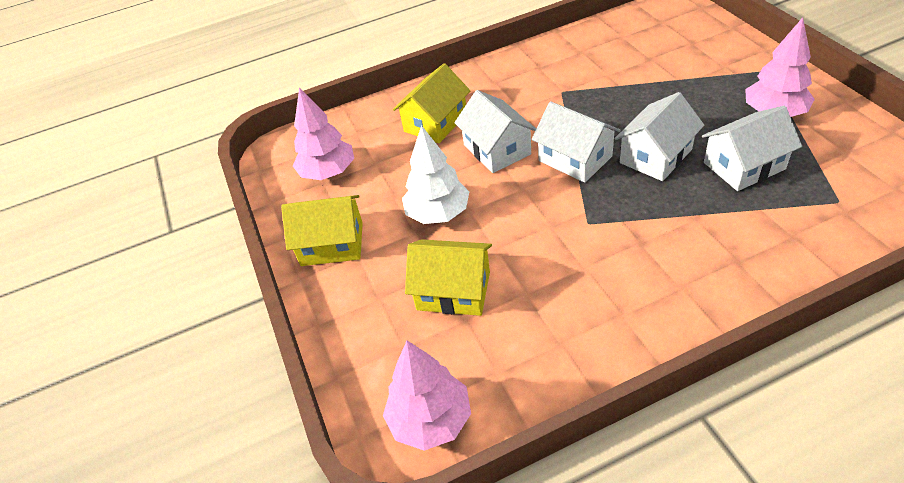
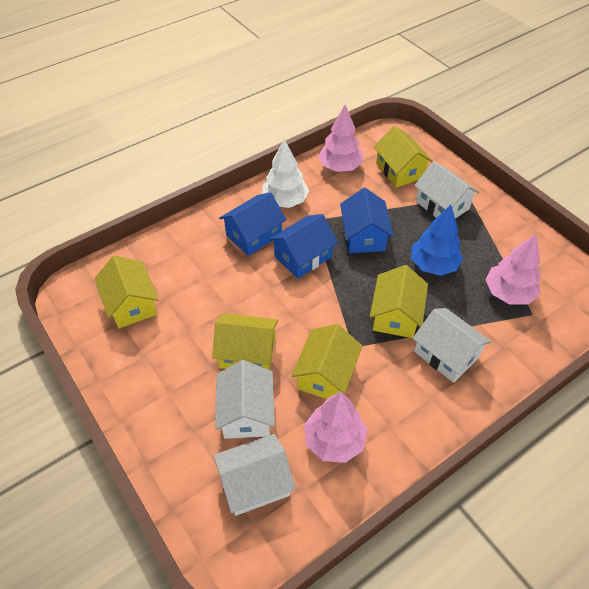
blue house: 0 -> 3
blue tree: 0 -> 1
yellow house: 3 -> 5

